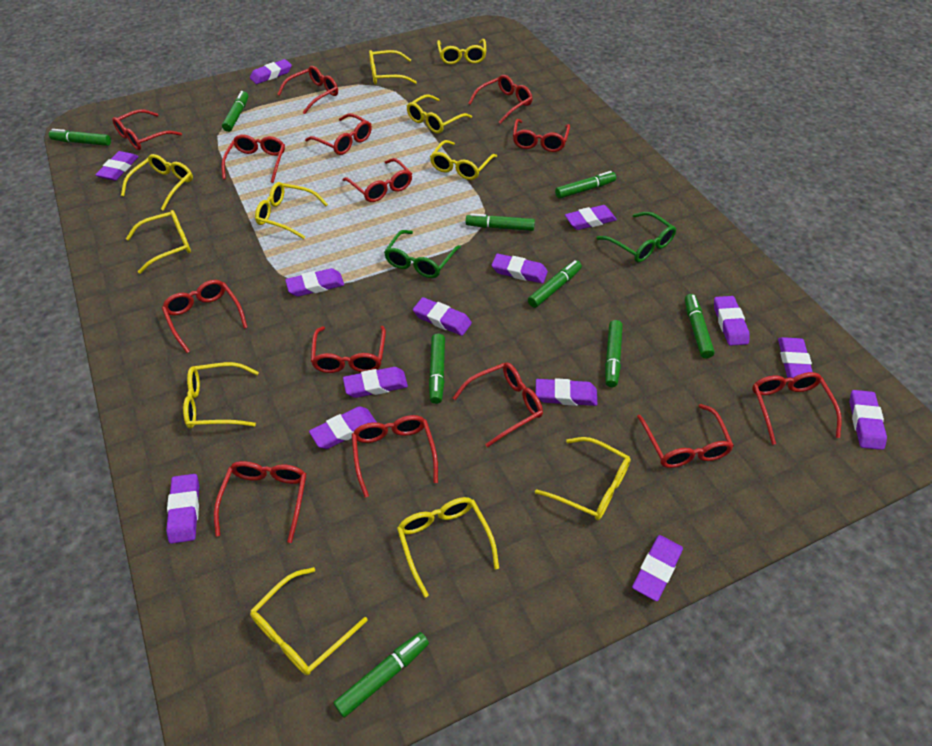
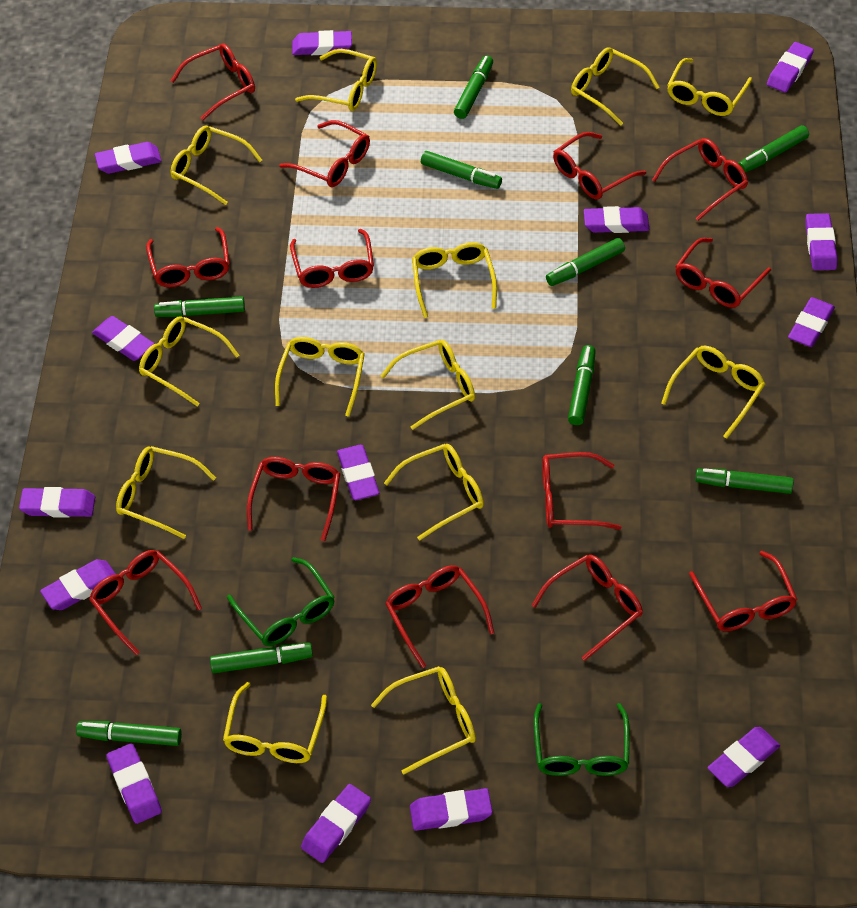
red glasses: 14 -> 13
yellow glasses: 11 -> 13

